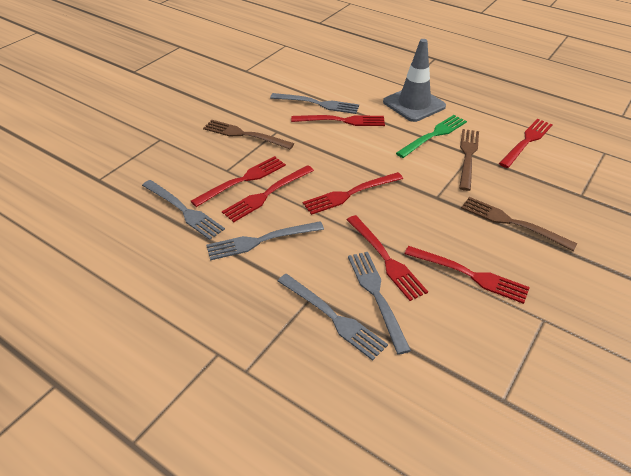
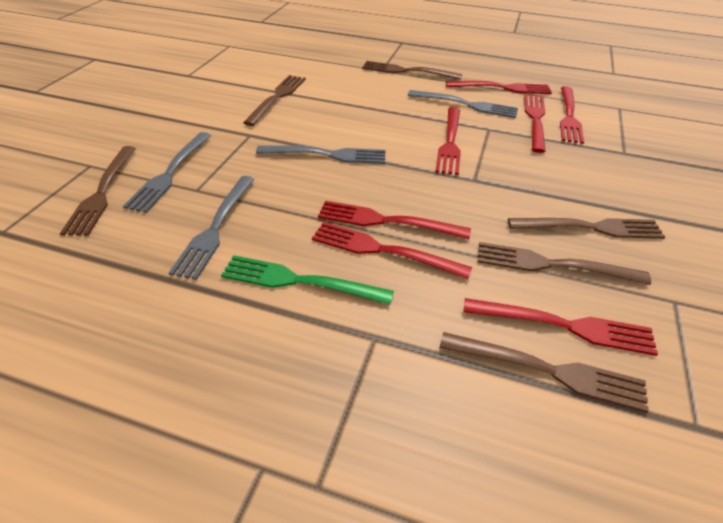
brown fork: 3 -> 6
grey fork: 5 -> 4
grey traffic cone: 1 -> 0

